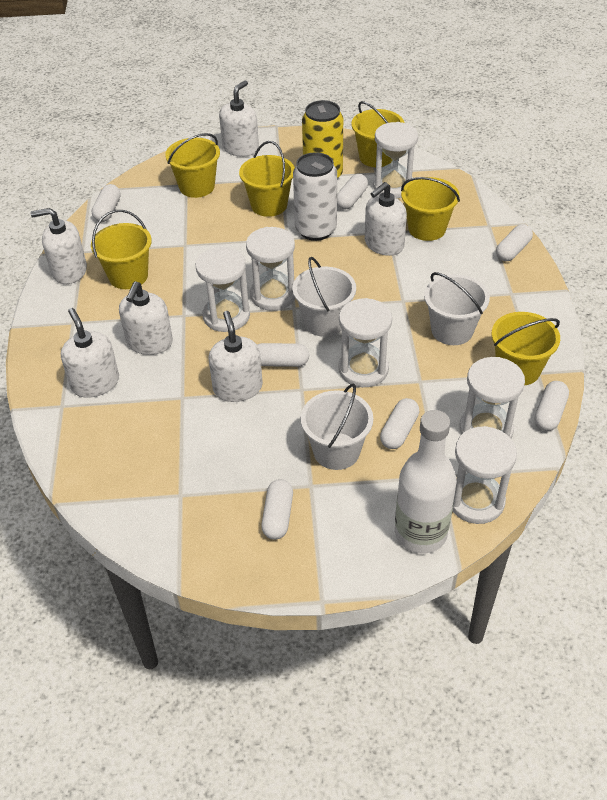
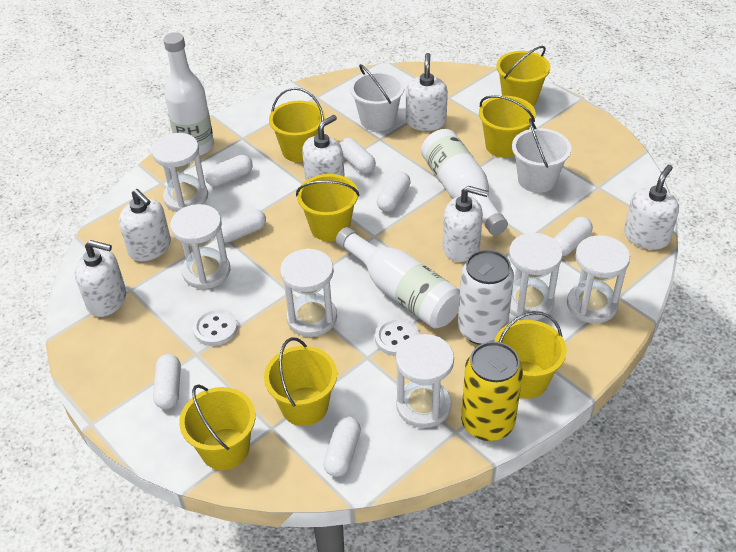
white bottle: 1 -> 3
white bucket: 3 -> 2
white button: 0 -> 2
yellow bucket: 6 -> 7

